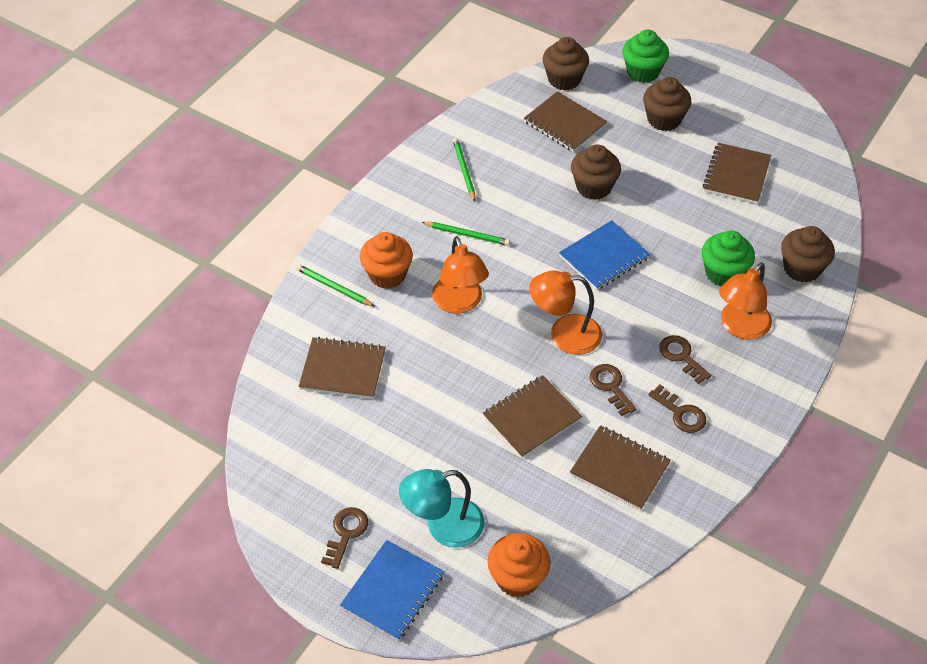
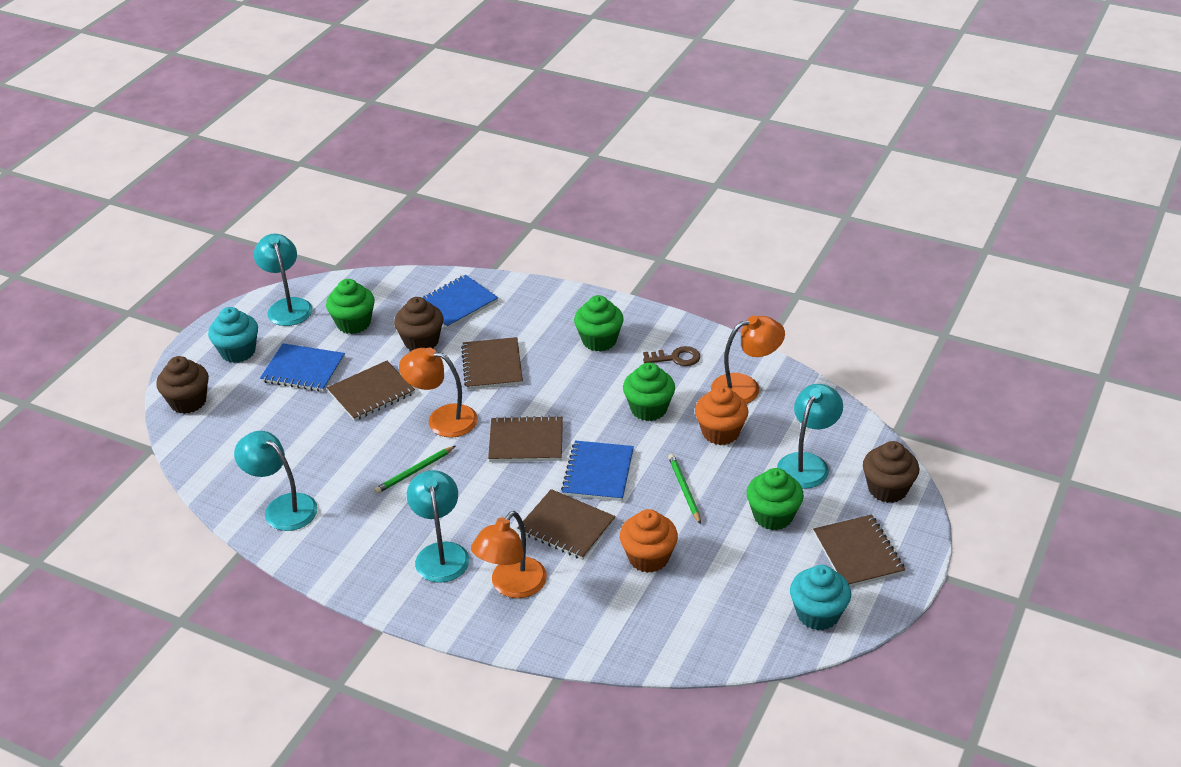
blue notebook: 2 -> 3
brown cupcake: 4 -> 3
brown key: 4 -> 1
green cupcake: 2 -> 4
green pencil: 3 -> 2
turquoise cupcake: 0 -> 2
turquoise lamp: 1 -> 4

